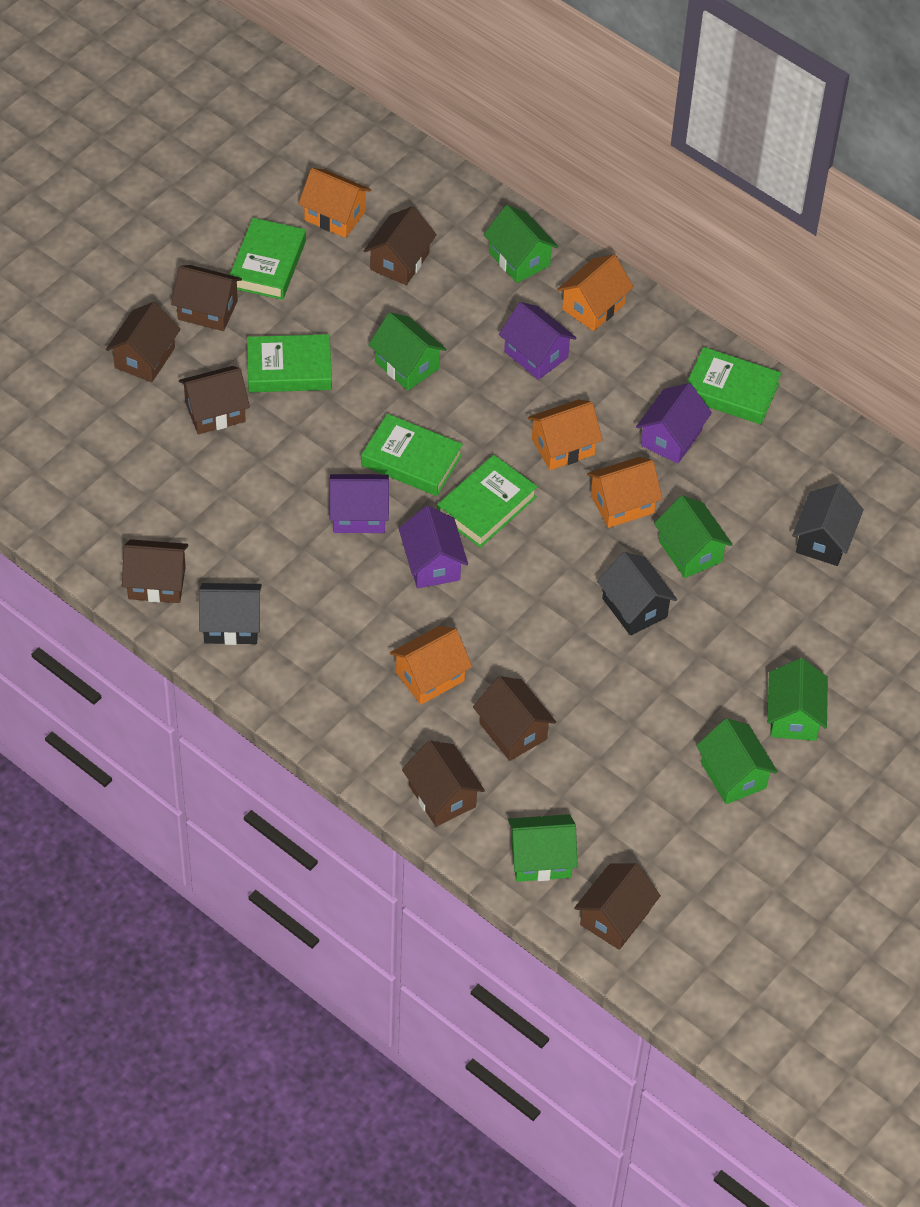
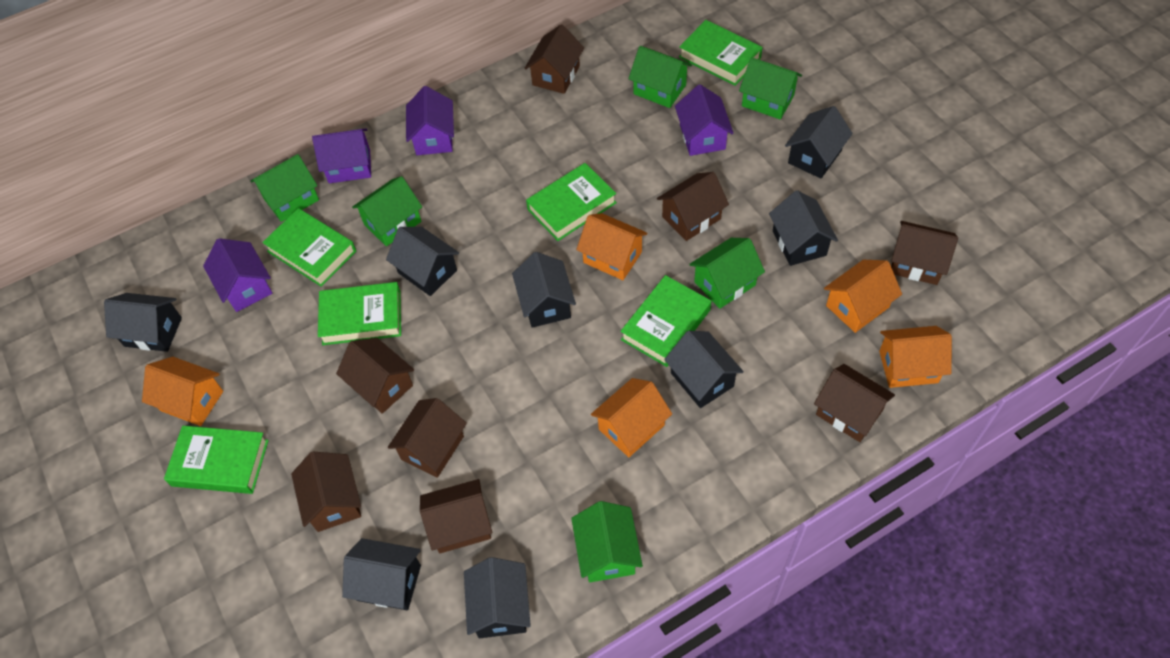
black house: 3 -> 8
green book: 5 -> 6

